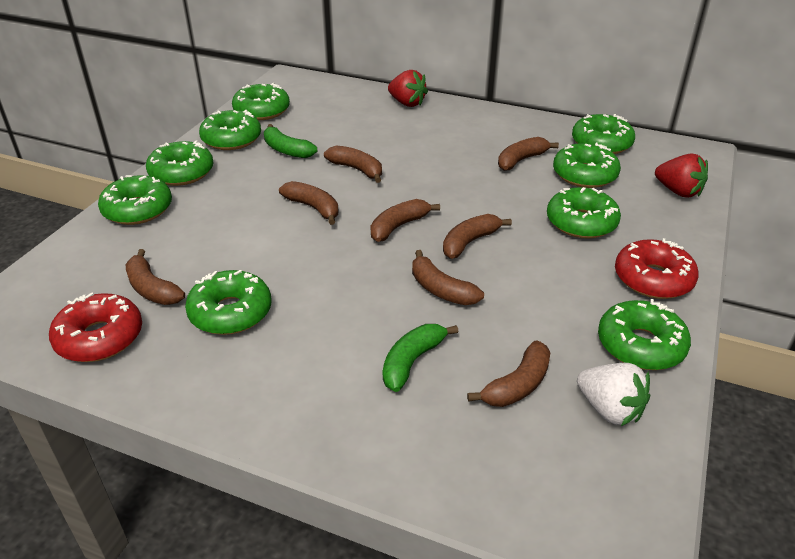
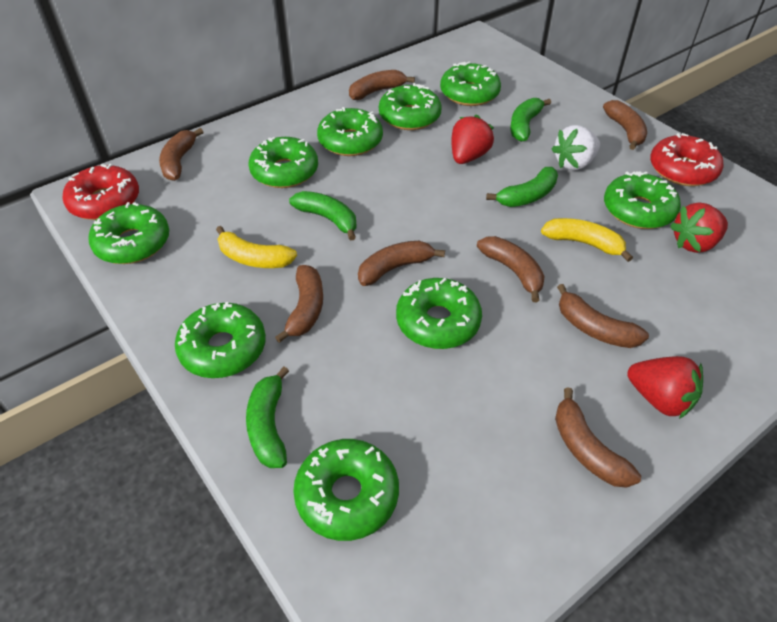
green banana: 2 -> 4
red strawberry: 2 -> 3
yellow banana: 0 -> 2

